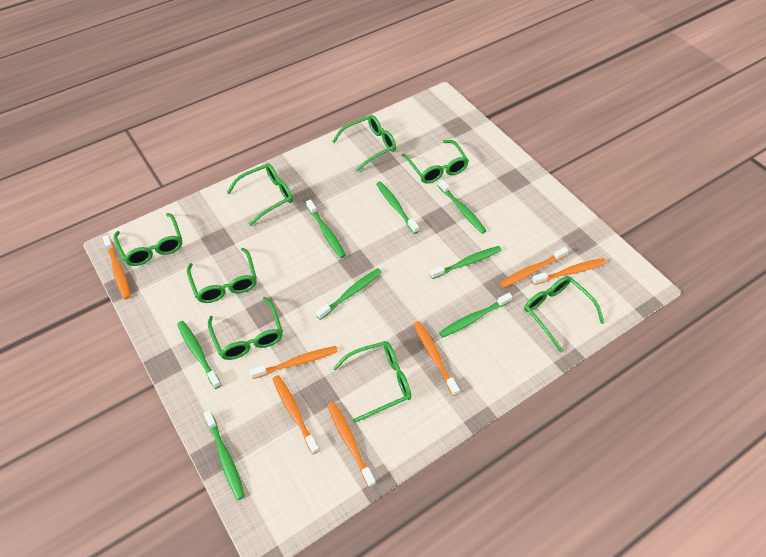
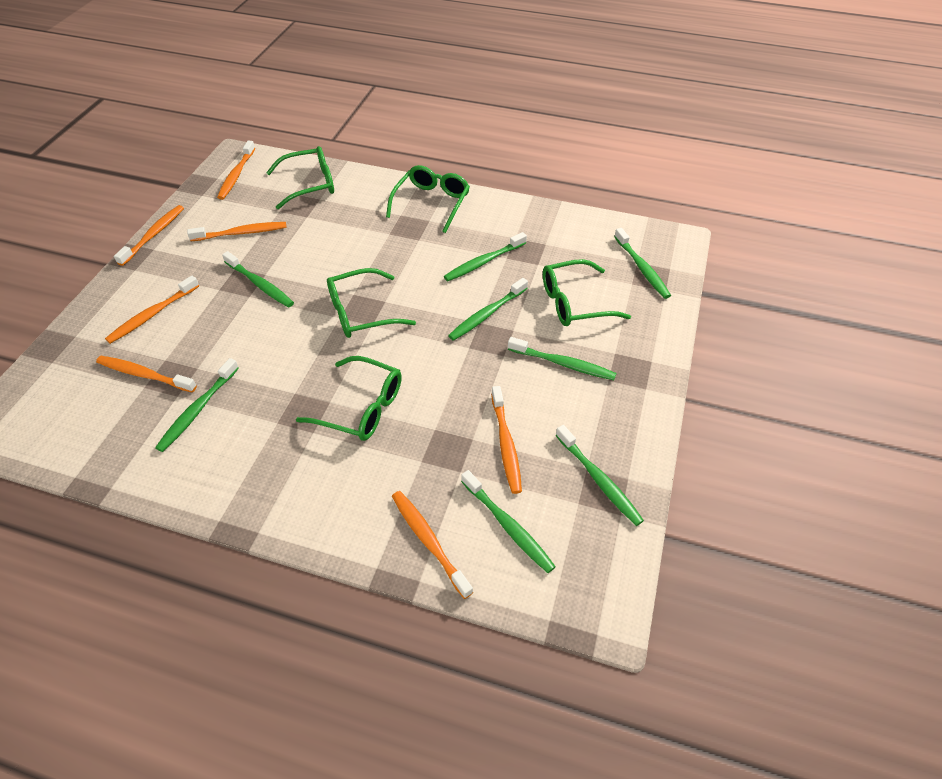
green glasses: 8 -> 5

